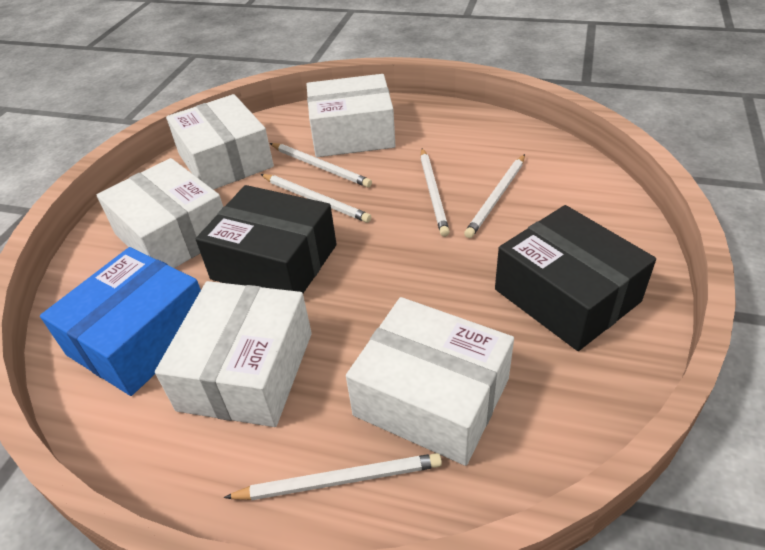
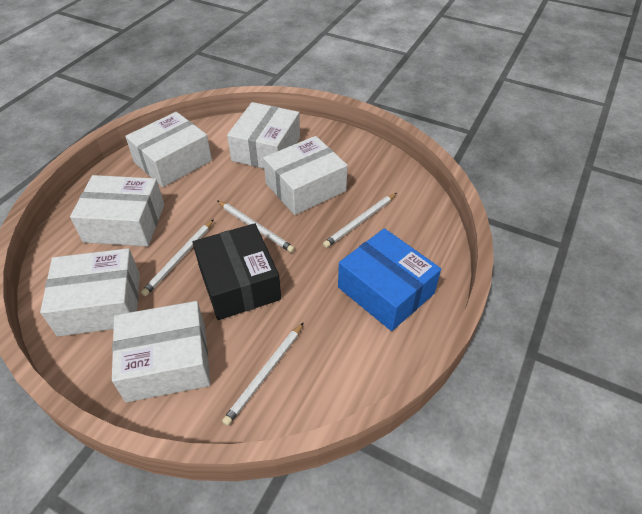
black box: 2 -> 1
white box: 5 -> 6
white pencil: 5 -> 4

